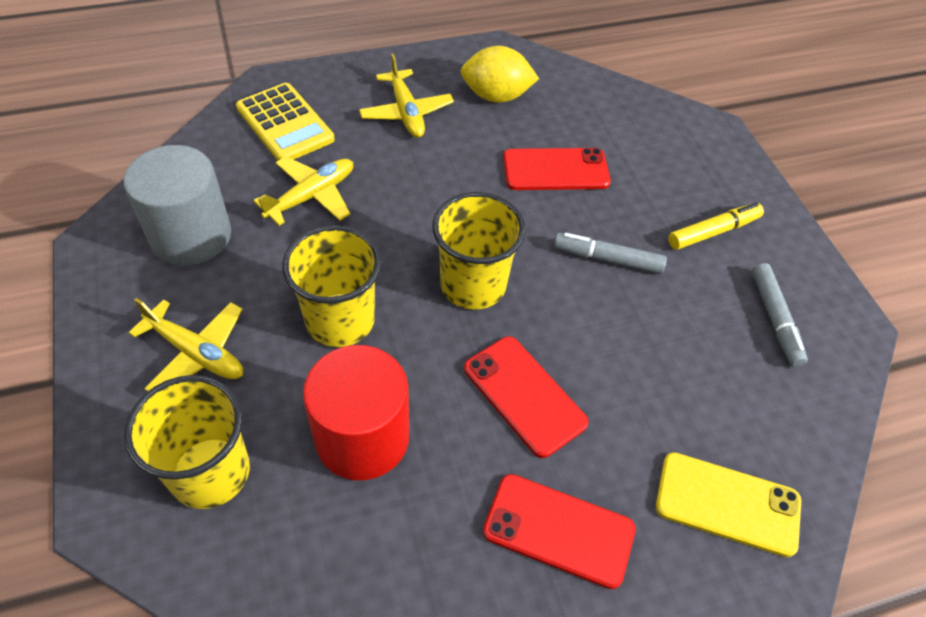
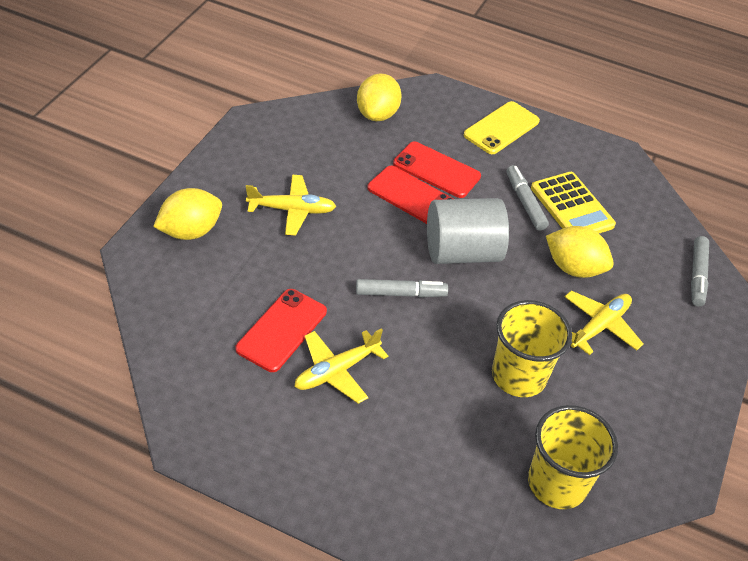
grey marker: 2 -> 3
red cylinder: 1 -> 0
yellow cup: 3 -> 2
yellow lemon: 1 -> 3
yellow marker: 1 -> 0

